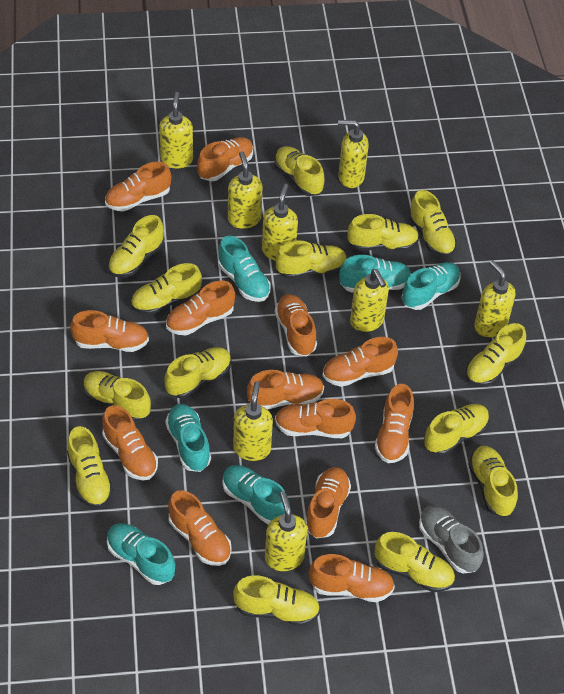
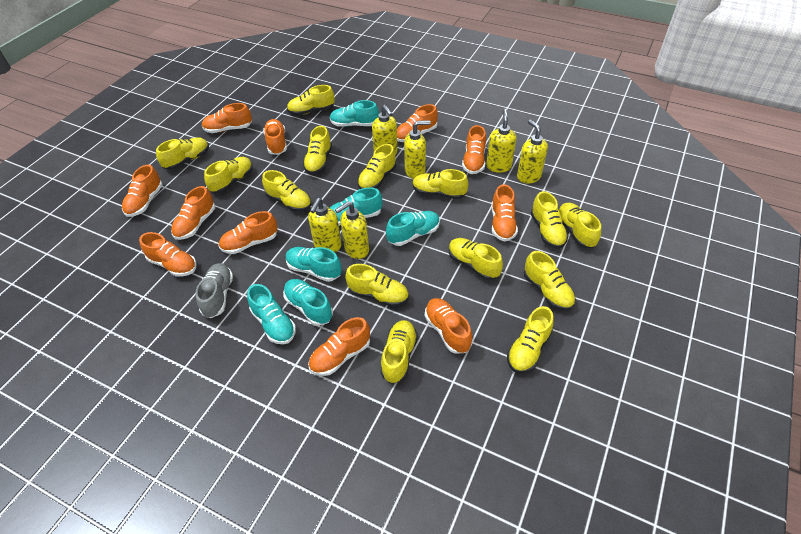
orange shoe: 13 -> 11
yellow soap dispenser: 8 -> 6

